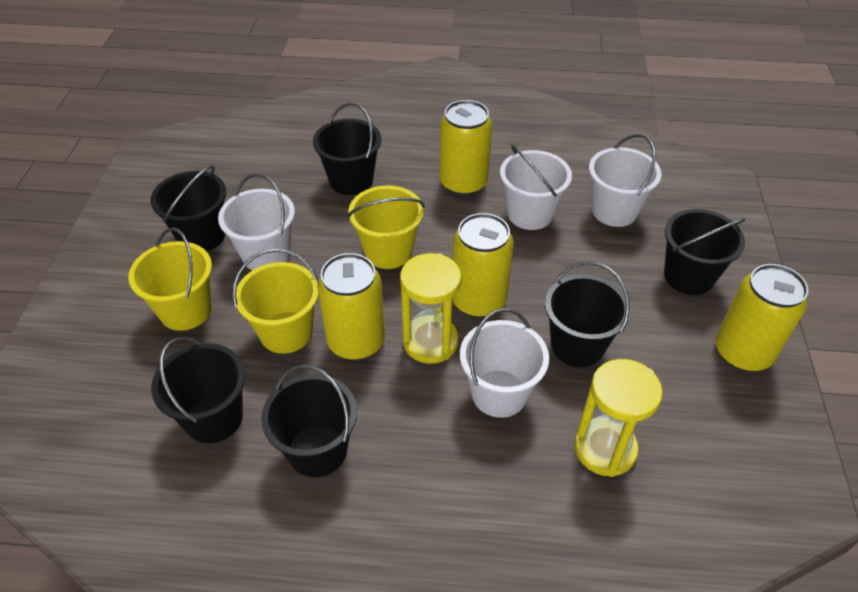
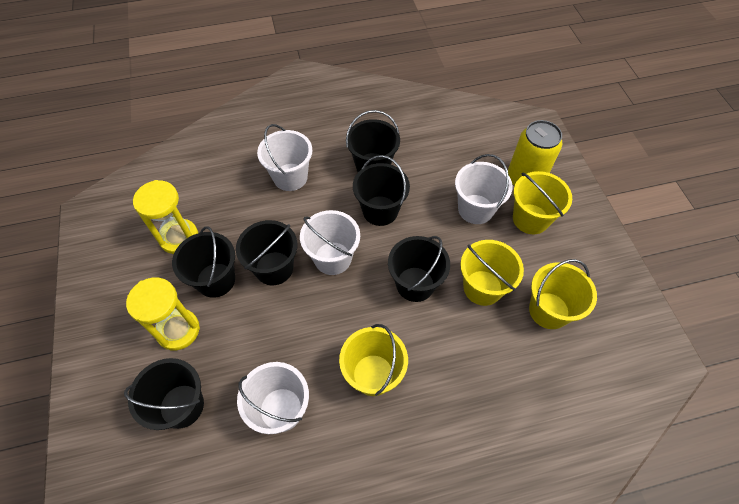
yellow bucket: 3 -> 4
yellow can: 4 -> 1

